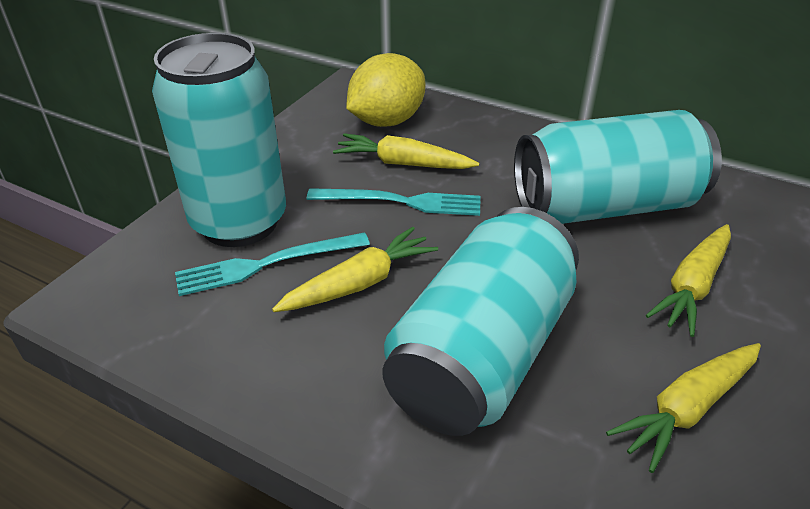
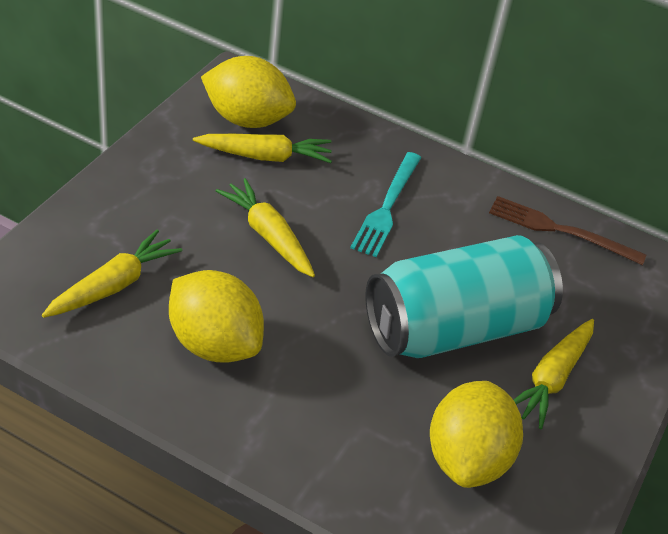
brown fork: 0 -> 1
turquoise can: 3 -> 1
turquoise fork: 2 -> 1
yellow lemon: 1 -> 3

